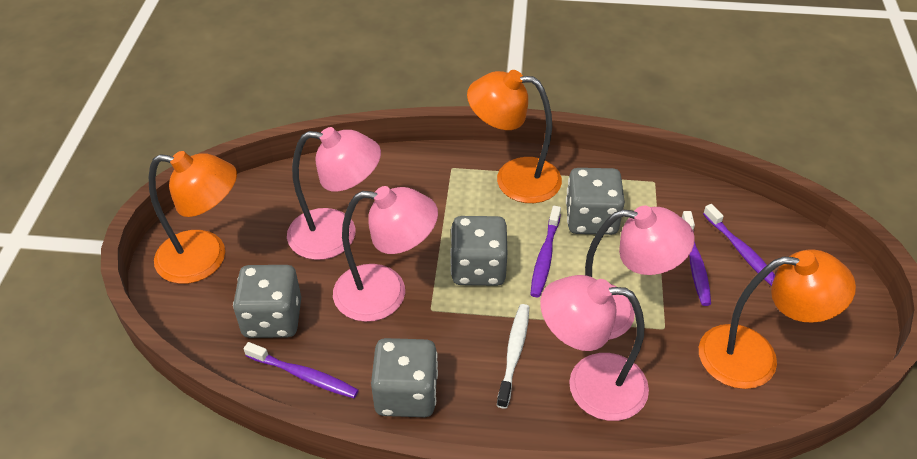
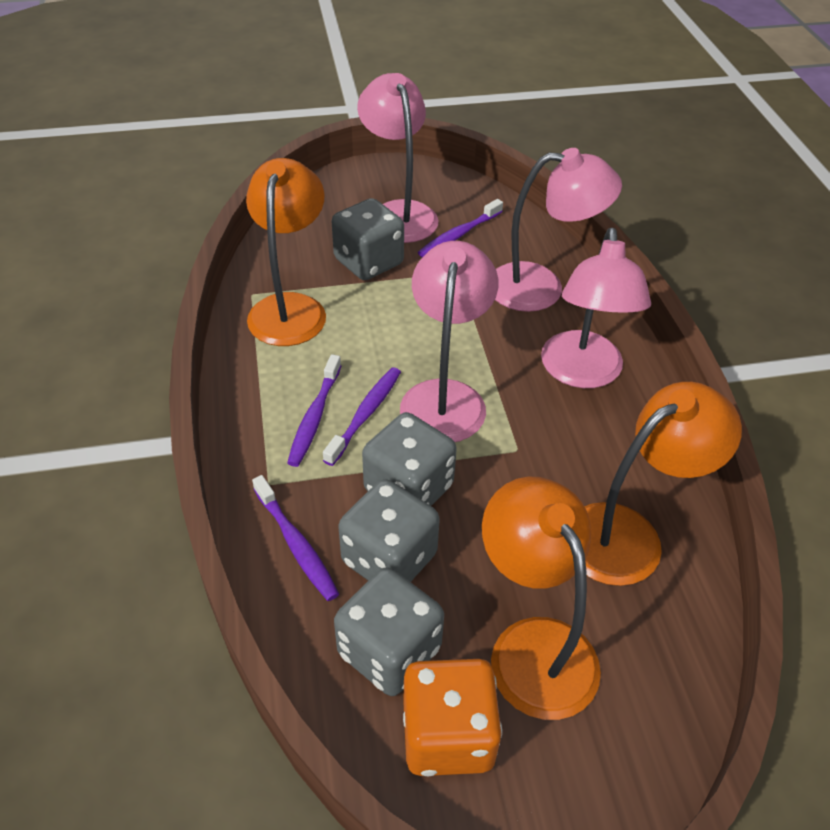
orange dice: 0 -> 1
white toothbrush: 1 -> 0

